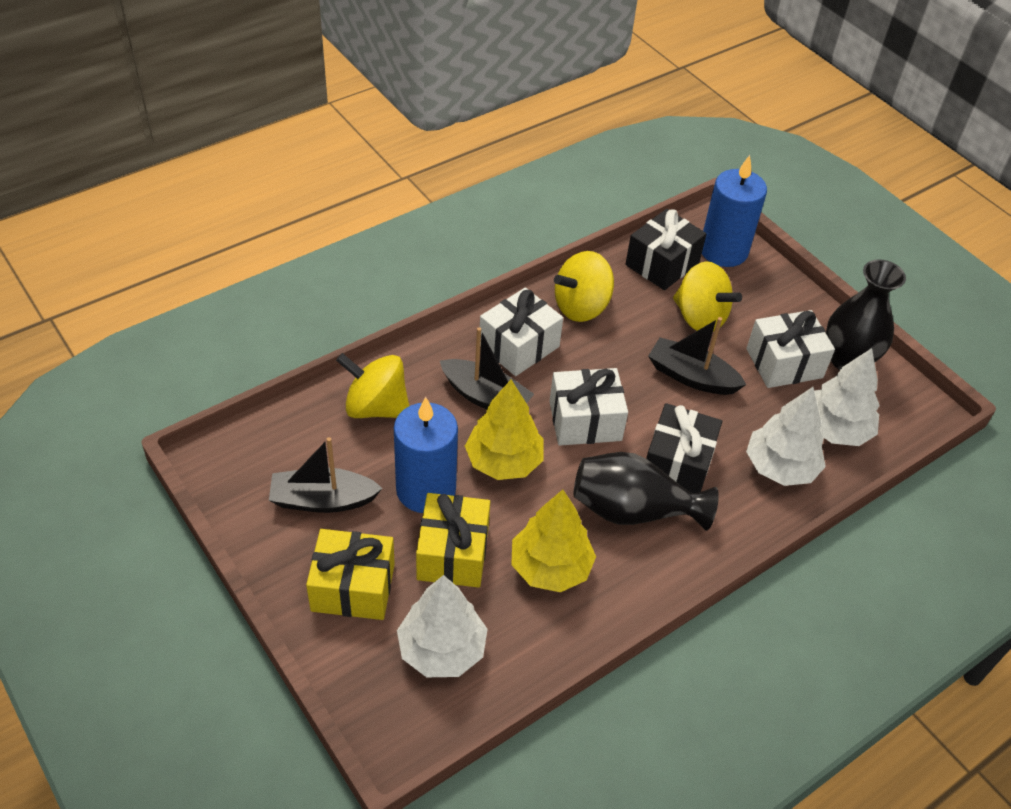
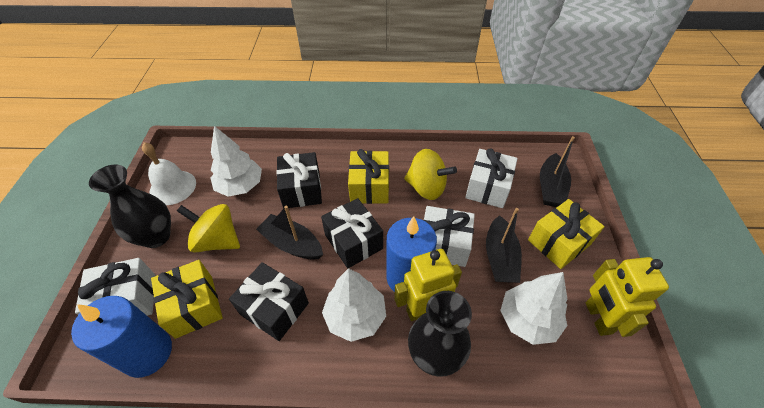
black gift: 2 -> 3
white bell: 0 -> 1
yellow gift: 2 -> 3
yellow robot: 0 -> 2
yellow spinning top: 3 -> 2
yellow tree: 2 -> 0

